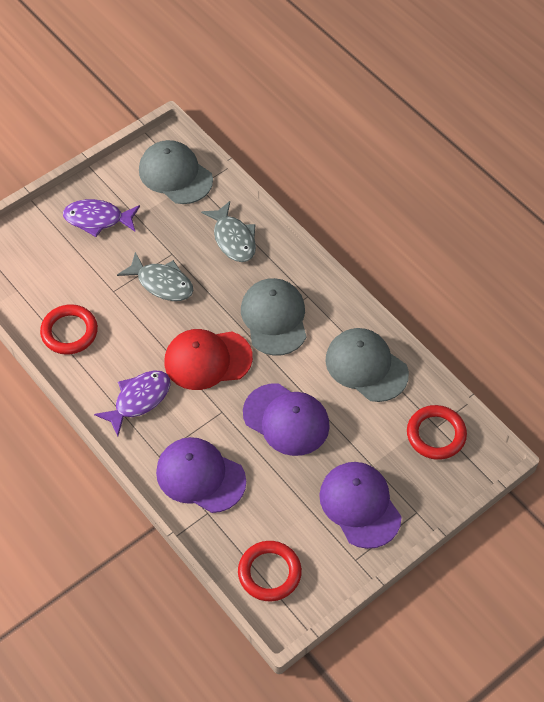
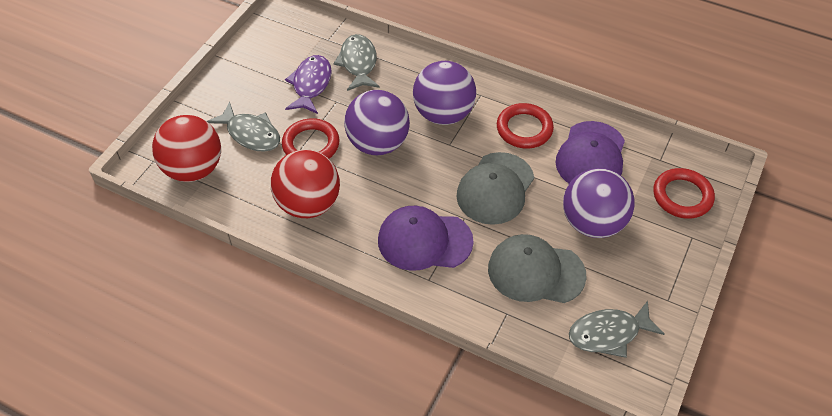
grey cap: 3 -> 2
grey fish: 2 -> 3
purple ball: 0 -> 3
purple cap: 3 -> 2
purple fish: 2 -> 1
red ball: 0 -> 2
red cap: 1 -> 0

